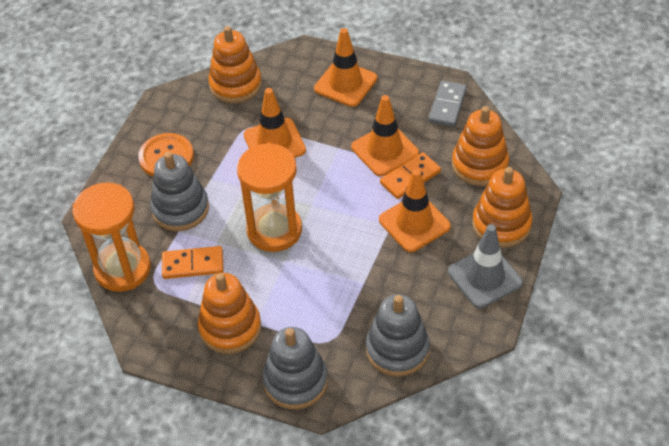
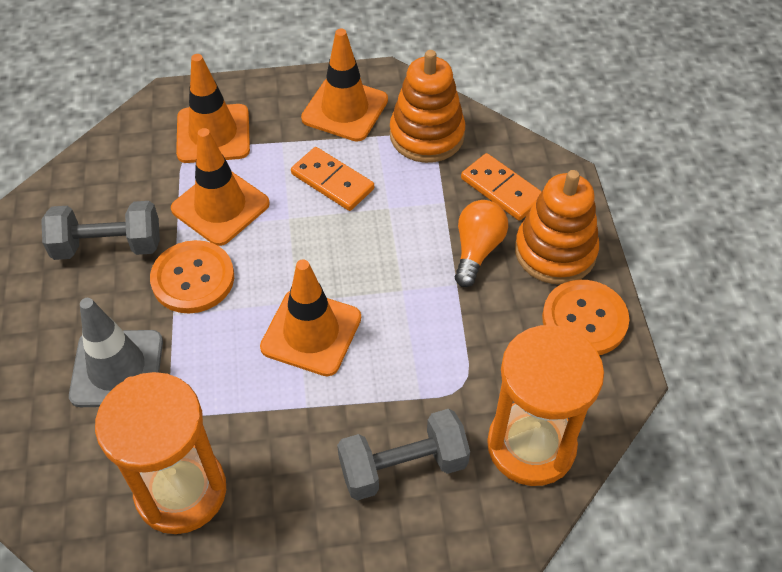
grey domino: 1 -> 0
grey dumbbell: 0 -> 2
grey stacking toy: 3 -> 0
orange button: 1 -> 2
orange light bulb: 0 -> 1
orange stacking toy: 4 -> 2

